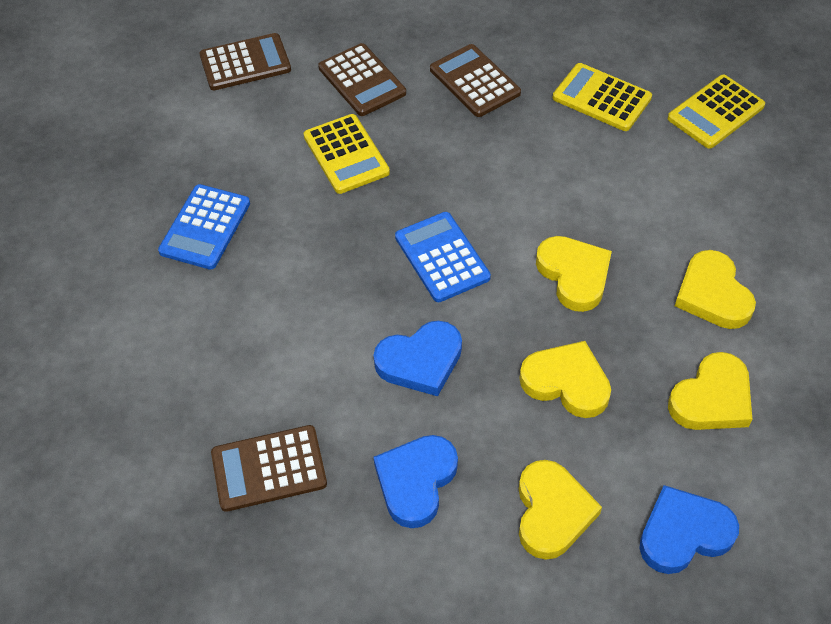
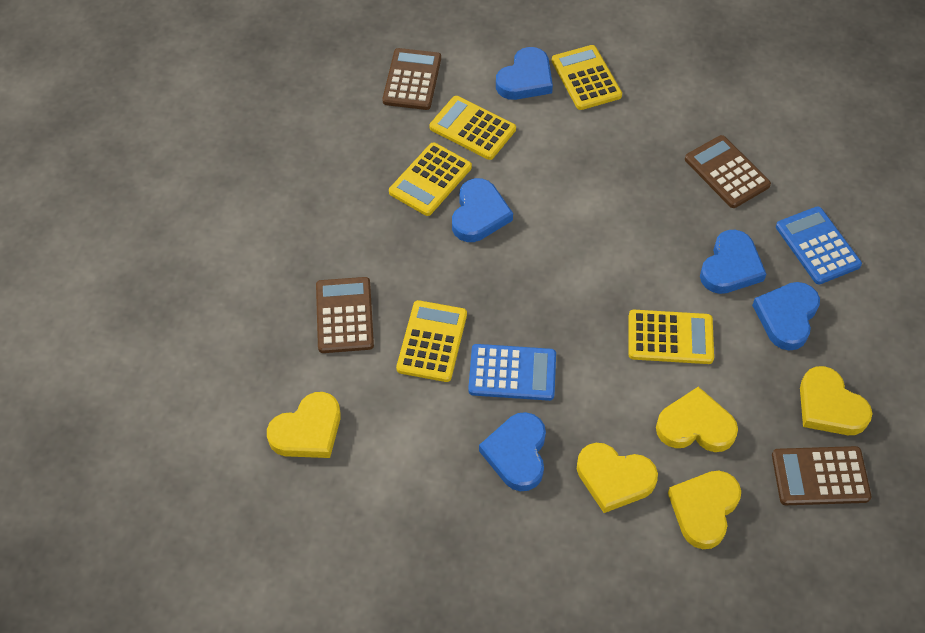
blue heart: 3 -> 5
yellow calculator: 3 -> 5

